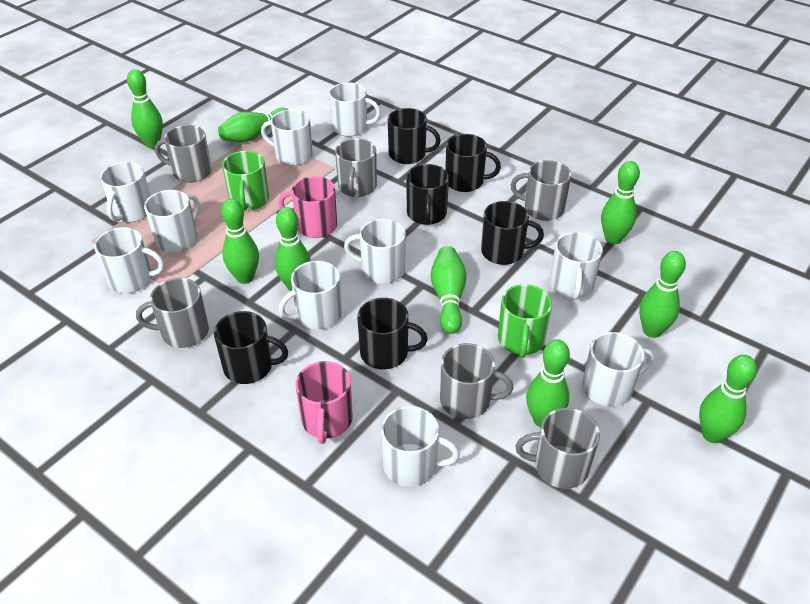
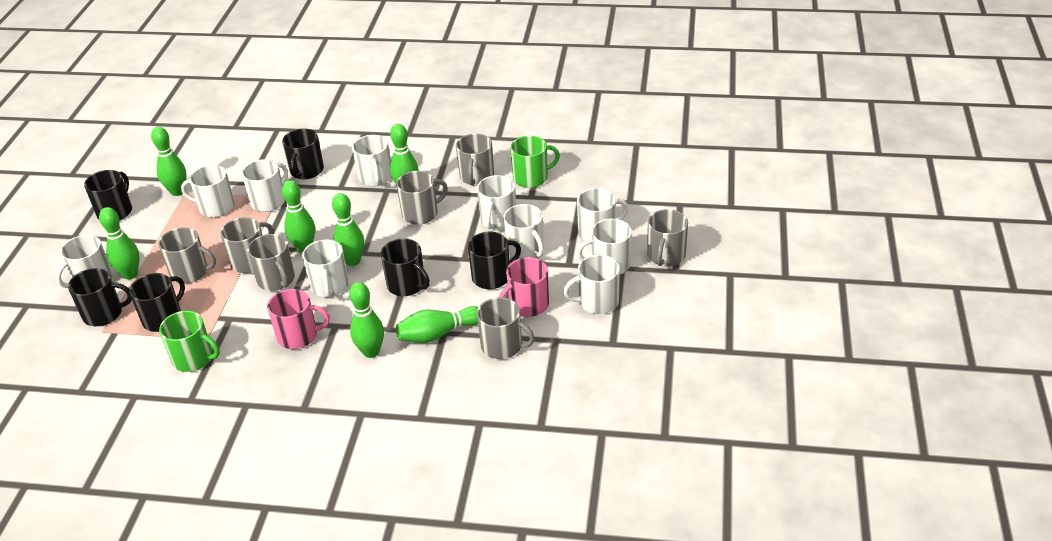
green bowling pin: 9 -> 7
grey mug: 6 -> 7

